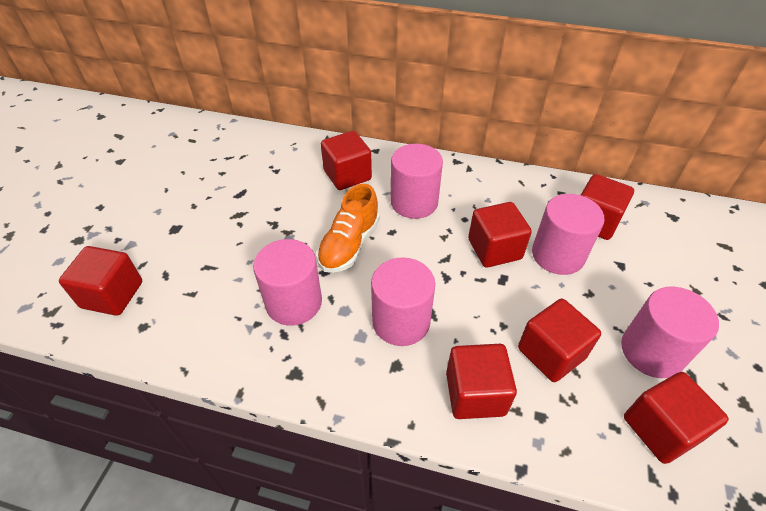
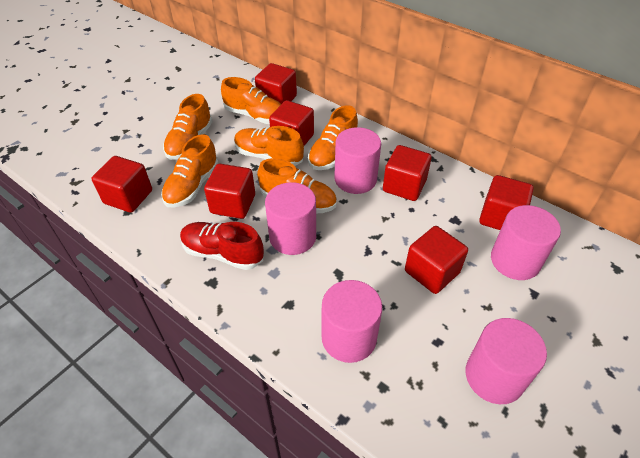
orange shoe: 1 -> 6
red shoe: 0 -> 1

